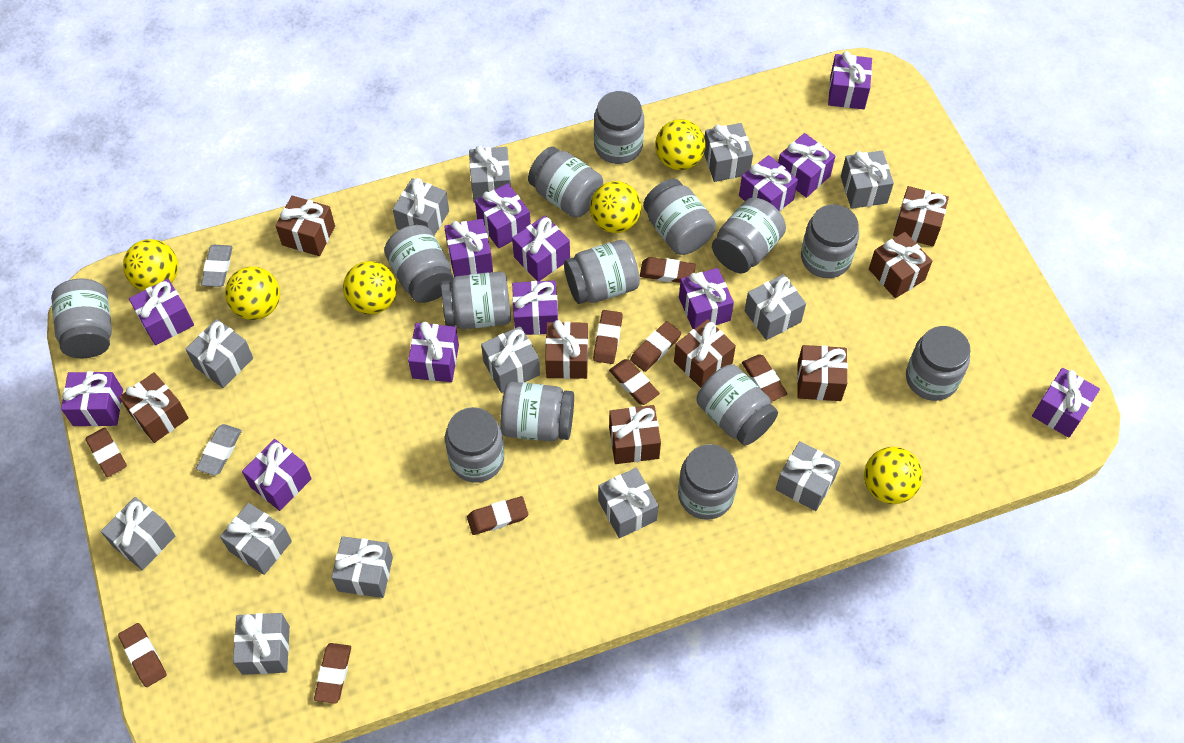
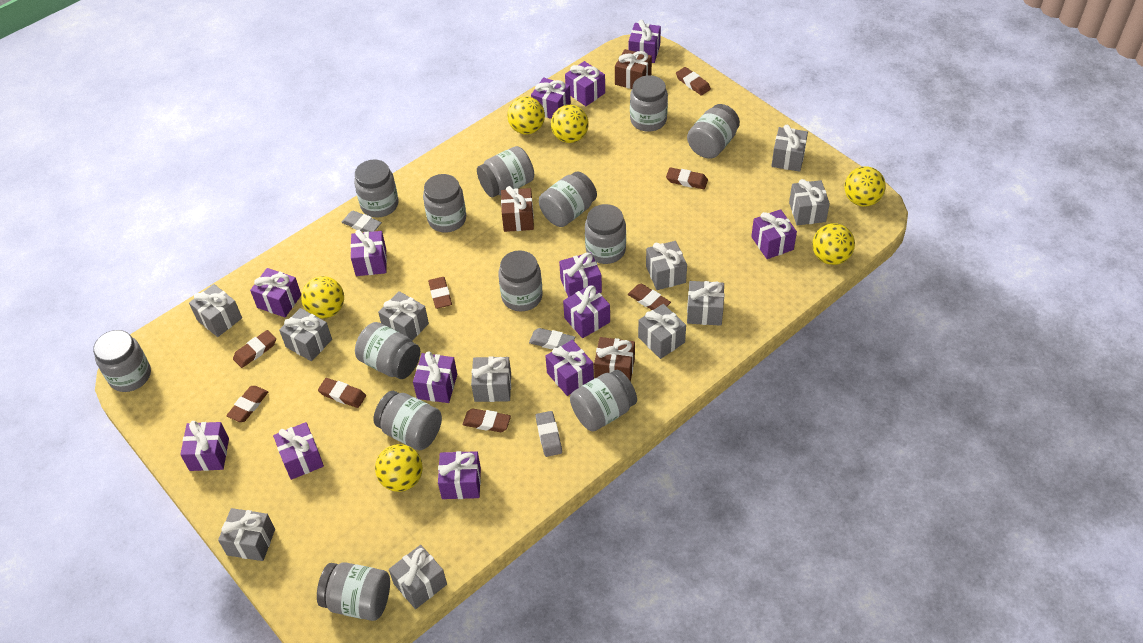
brown eraser: 9 -> 8
brown gift: 8 -> 3
grey eraser: 2 -> 3
grey gift: 13 -> 11
grey jar: 14 -> 13

